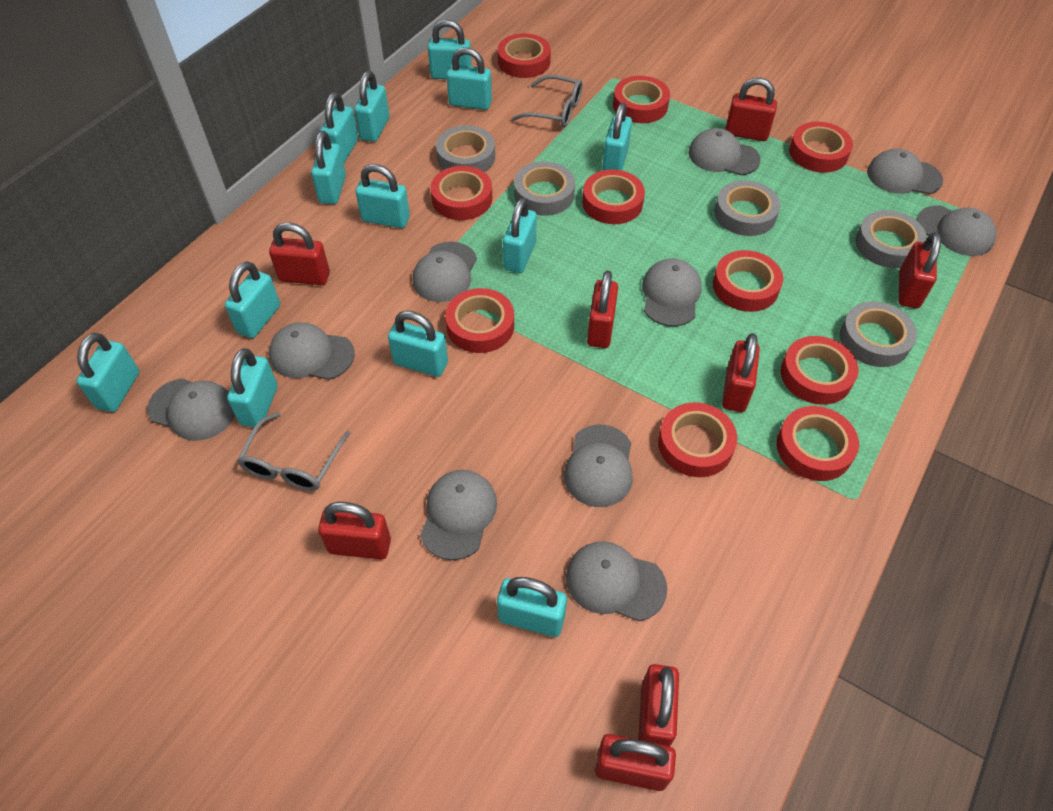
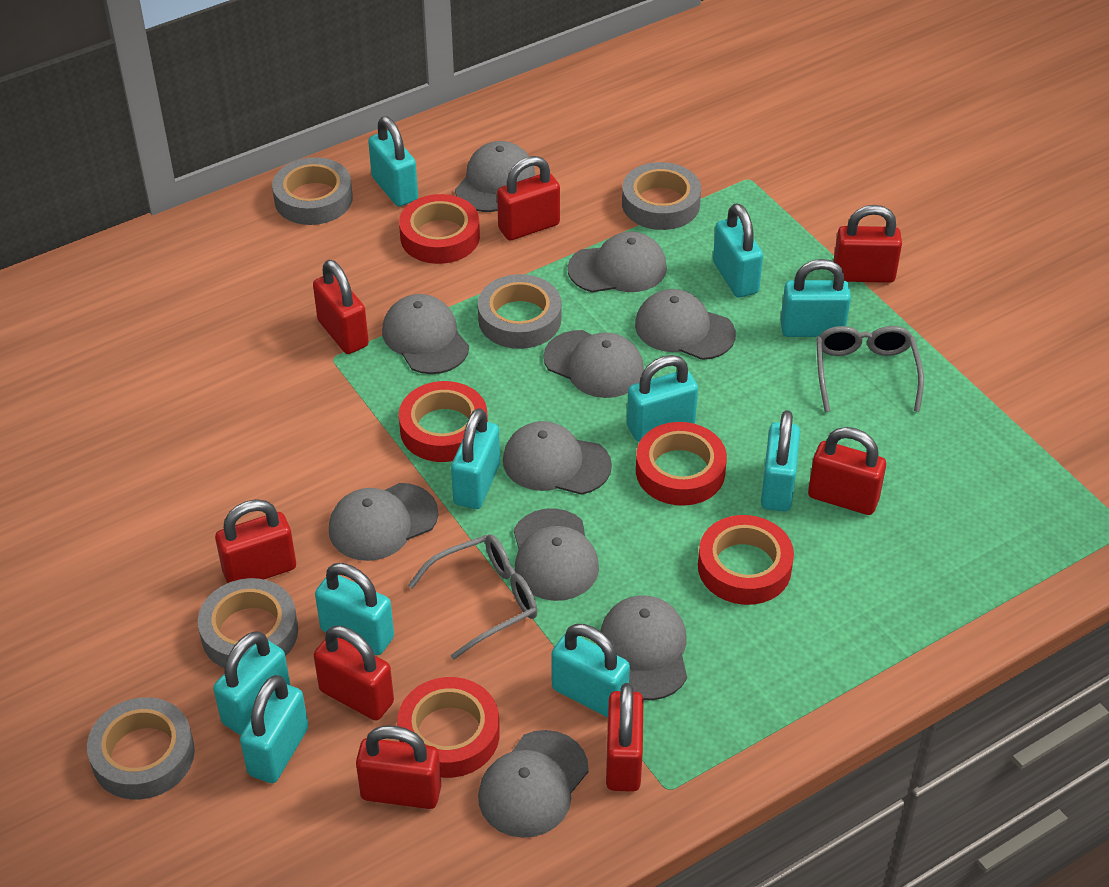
red tape: 10 -> 5
turquoise padlock: 13 -> 10

